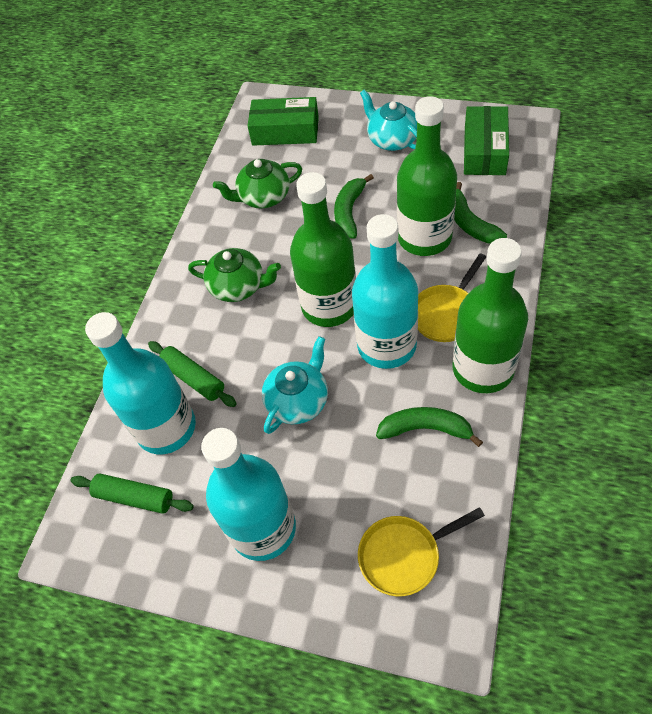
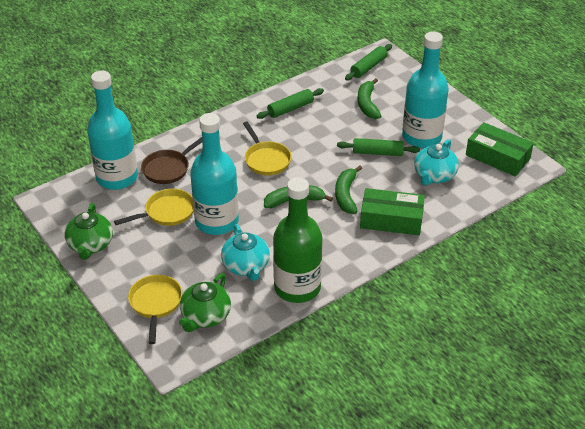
brown pan: 0 -> 1
green bottle: 3 -> 1
green rolling pin: 2 -> 3
yellow pan: 2 -> 3

